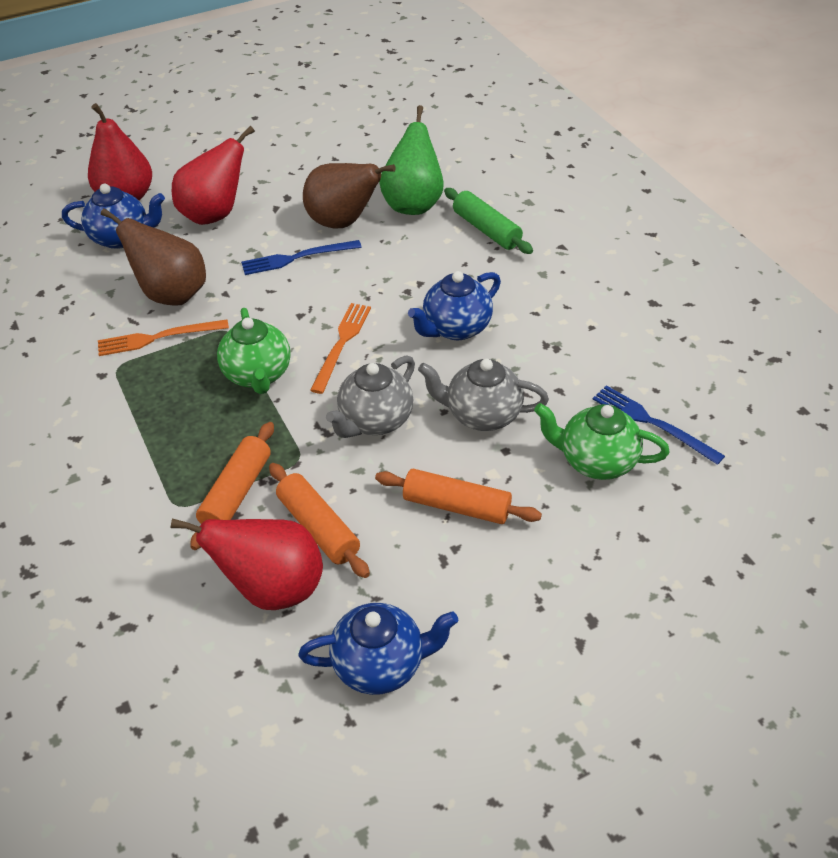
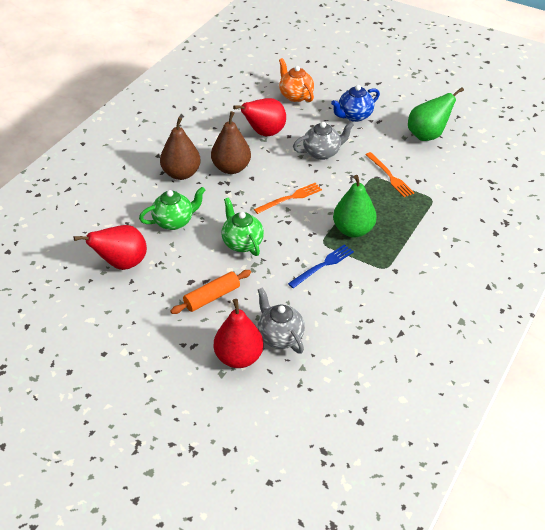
blue fork: 2 -> 1
blue teapot: 3 -> 1
green pear: 1 -> 2
green rolling pin: 1 -> 0
orange rolling pin: 3 -> 1
orange teapot: 0 -> 1

